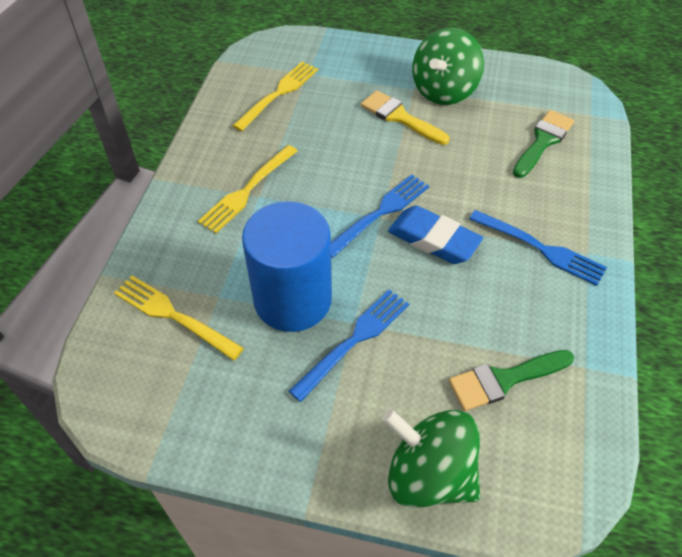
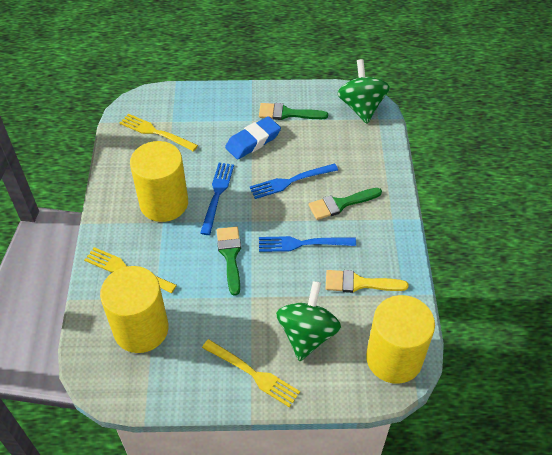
blue cylinder: 1 -> 0
green brush: 2 -> 3
yellow cylinder: 0 -> 3

